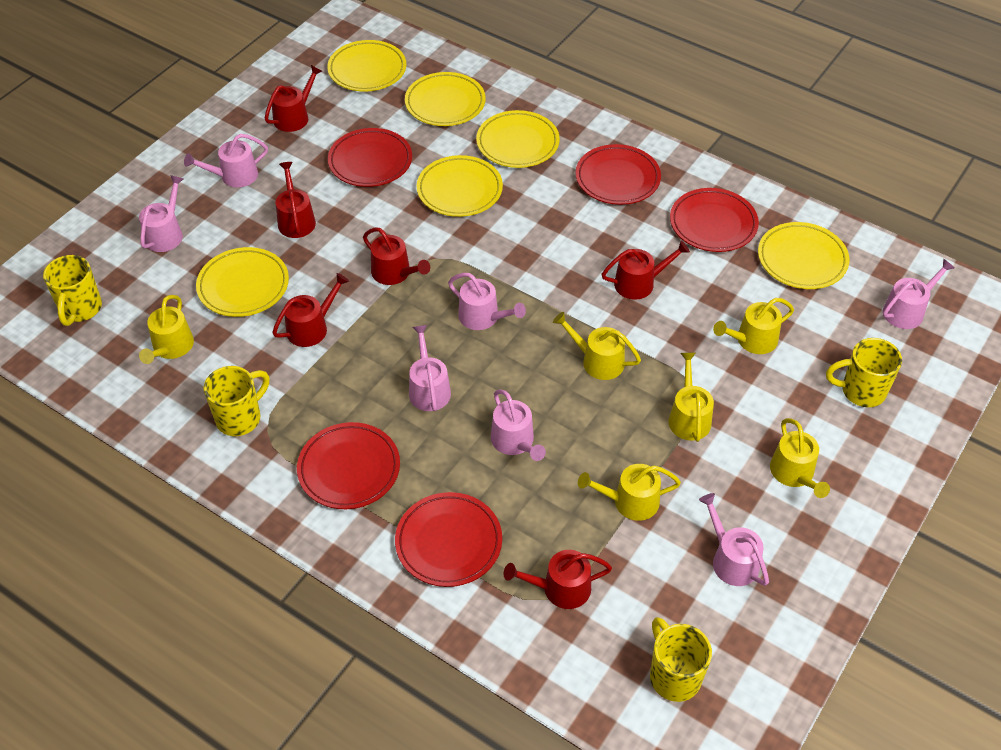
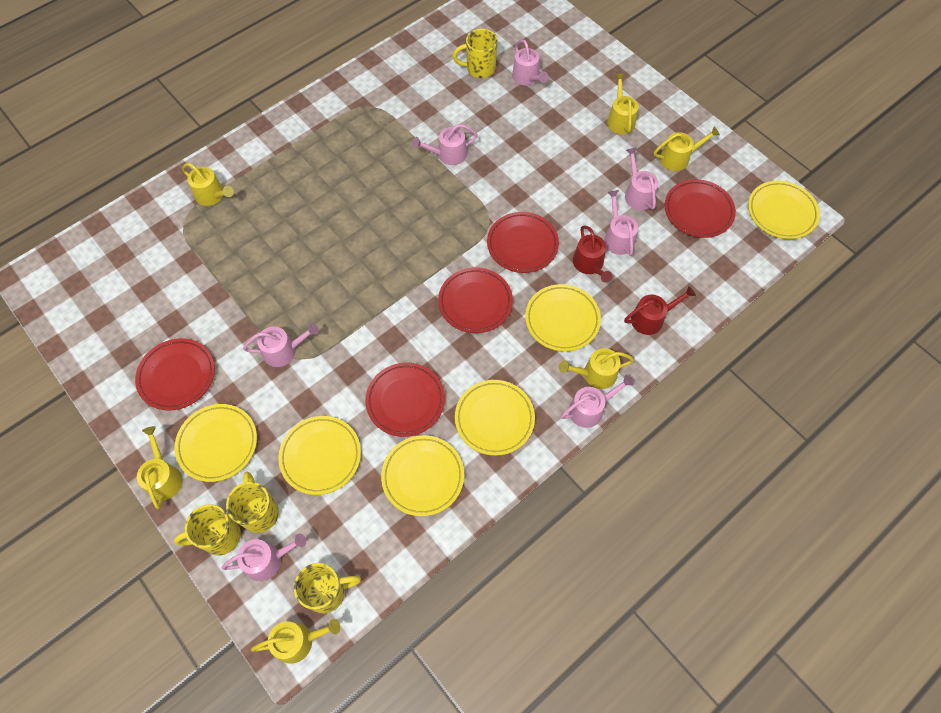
red watering can: 6 -> 2

